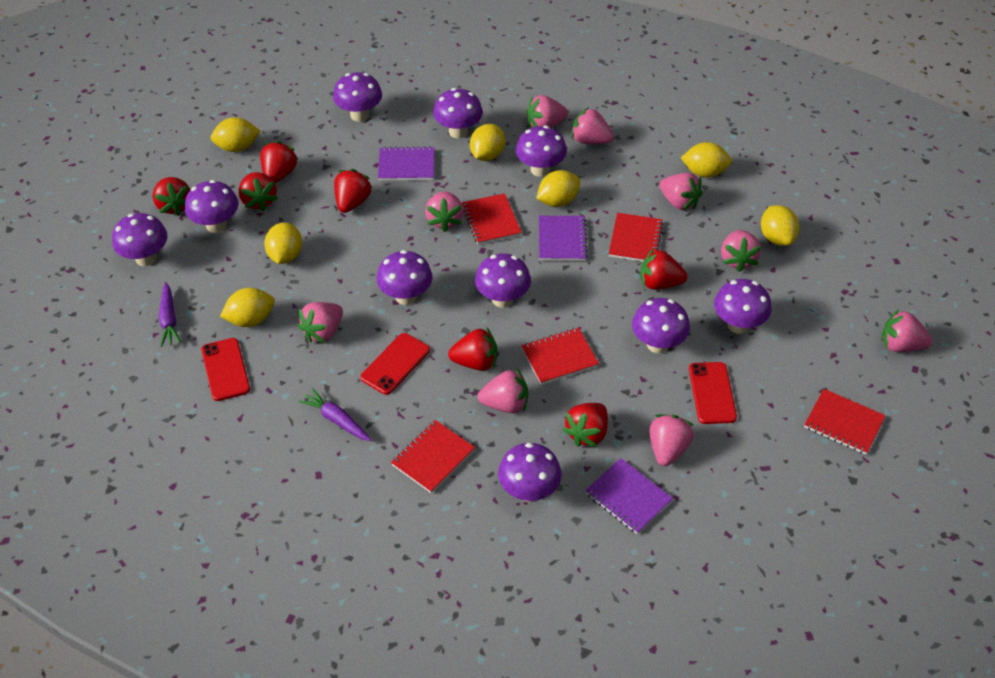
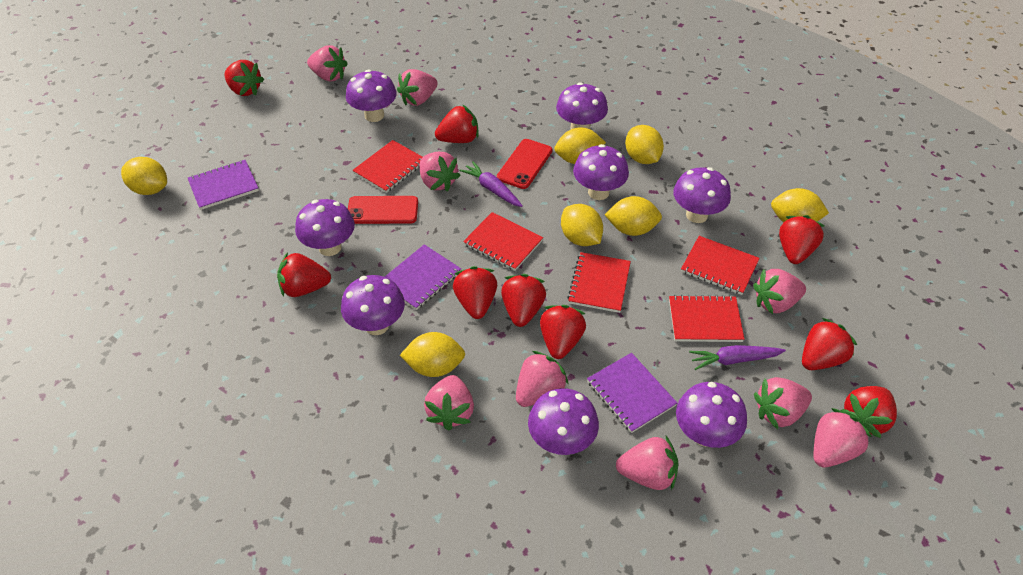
purple mushroom: 10 -> 8
red phone: 3 -> 2
red strawberry: 7 -> 9

